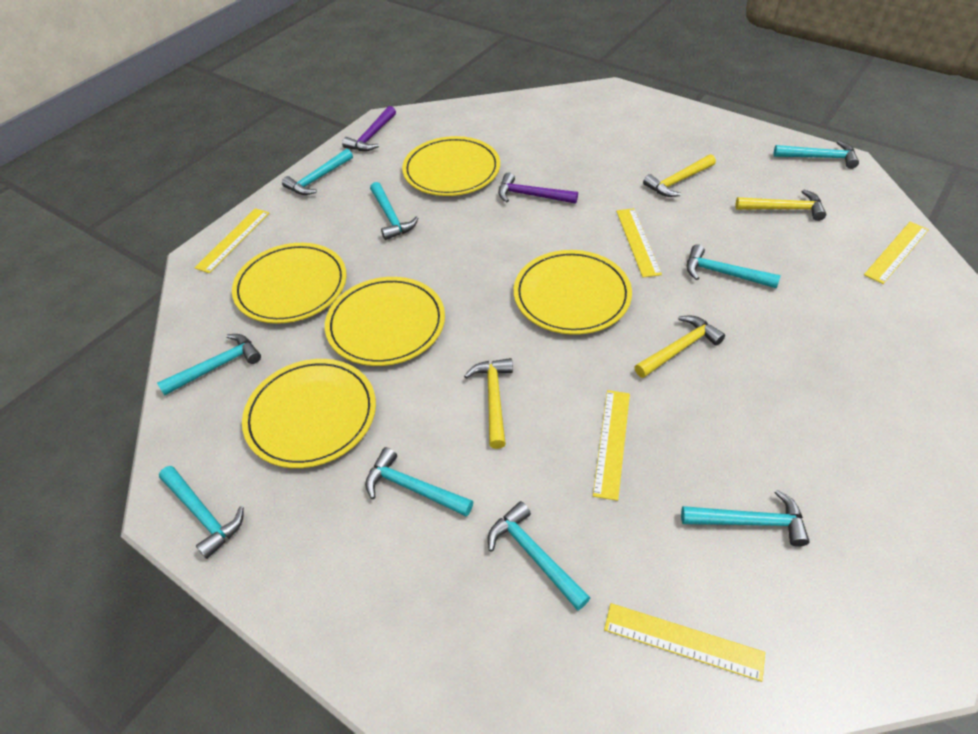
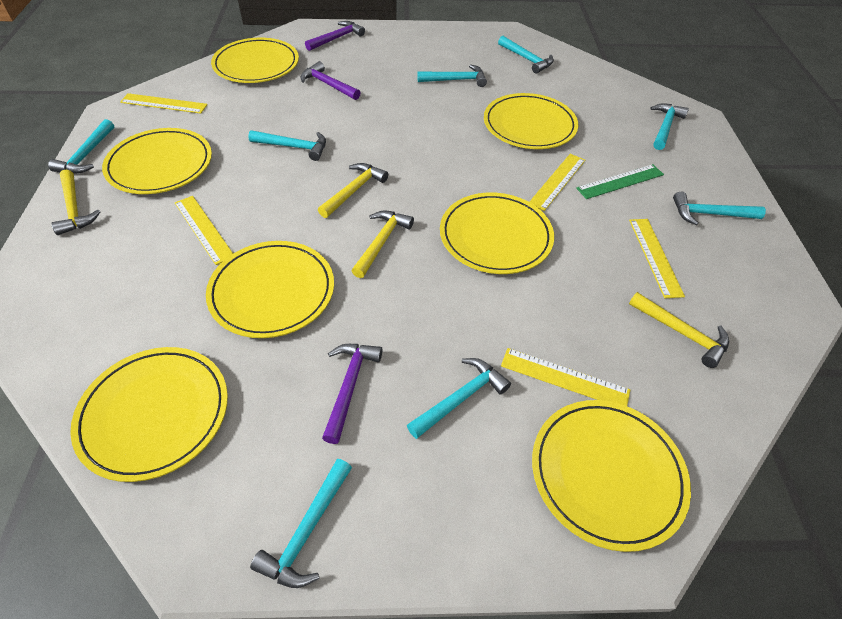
green ruler: 0 -> 1
purple hammer: 2 -> 3
turquoise hammer: 9 -> 8
yellow plate: 5 -> 7

